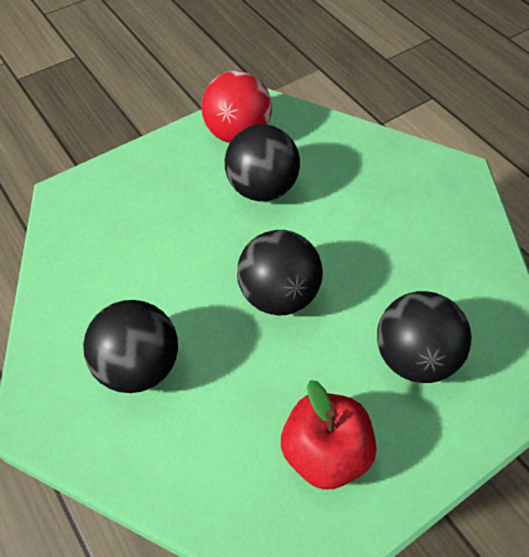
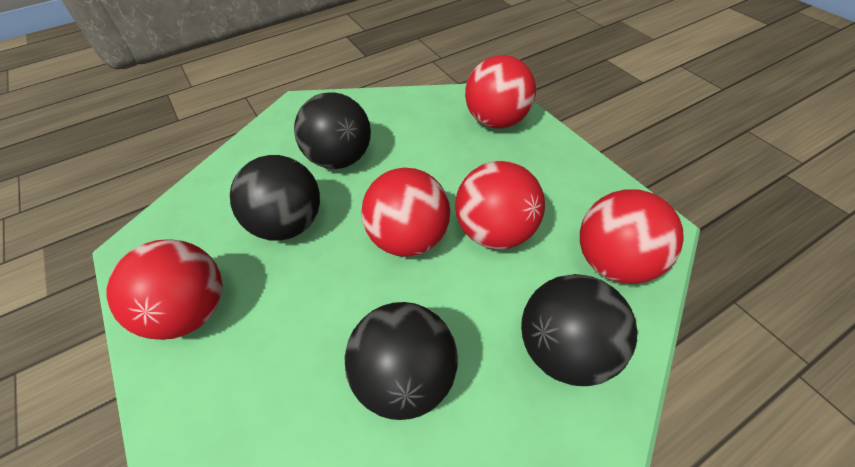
red apple: 1 -> 0
red ball: 1 -> 5

